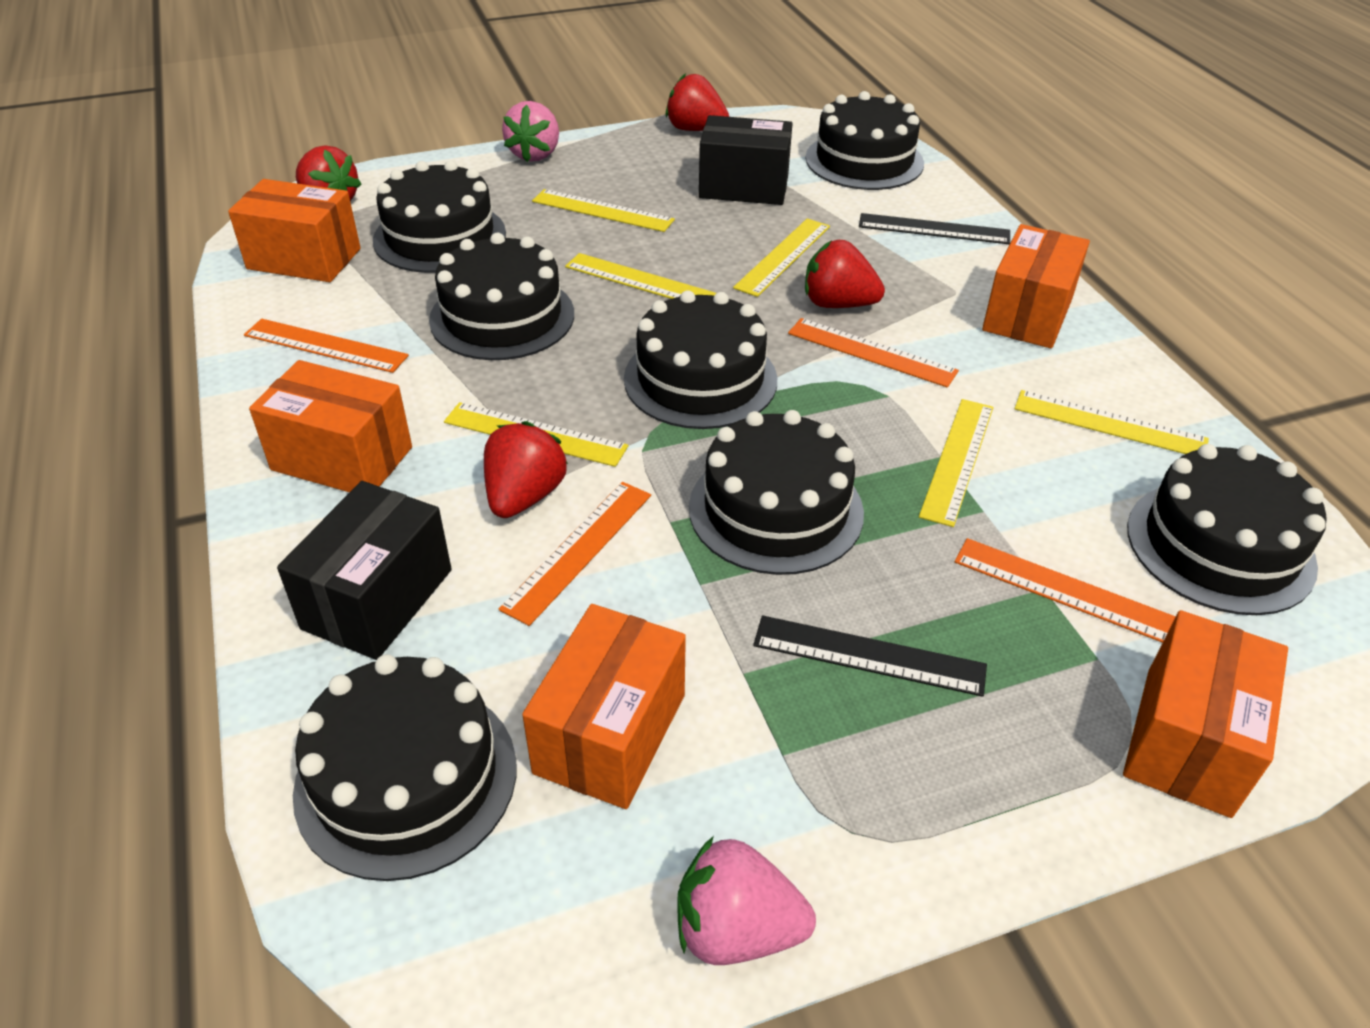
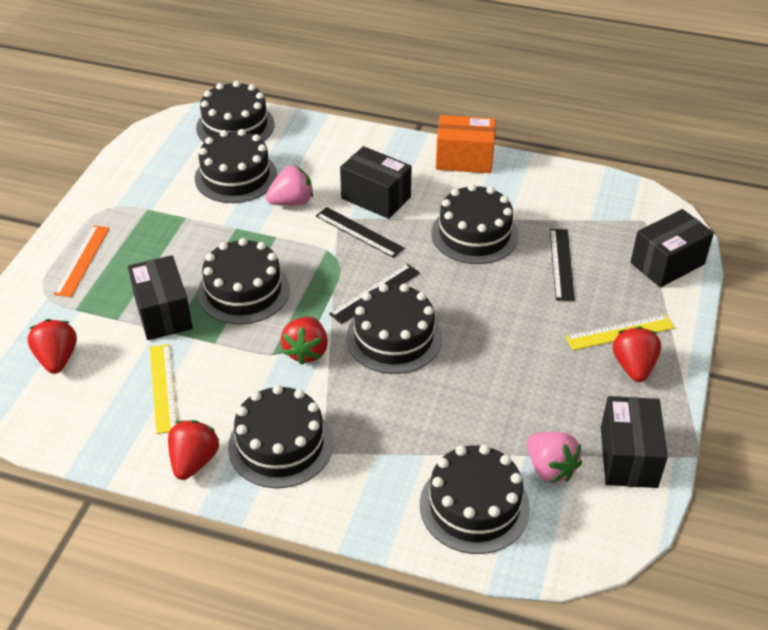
black box: 2 -> 4
black ruler: 2 -> 3
orange box: 5 -> 1
orange ruler: 4 -> 1
yellow ruler: 6 -> 2

